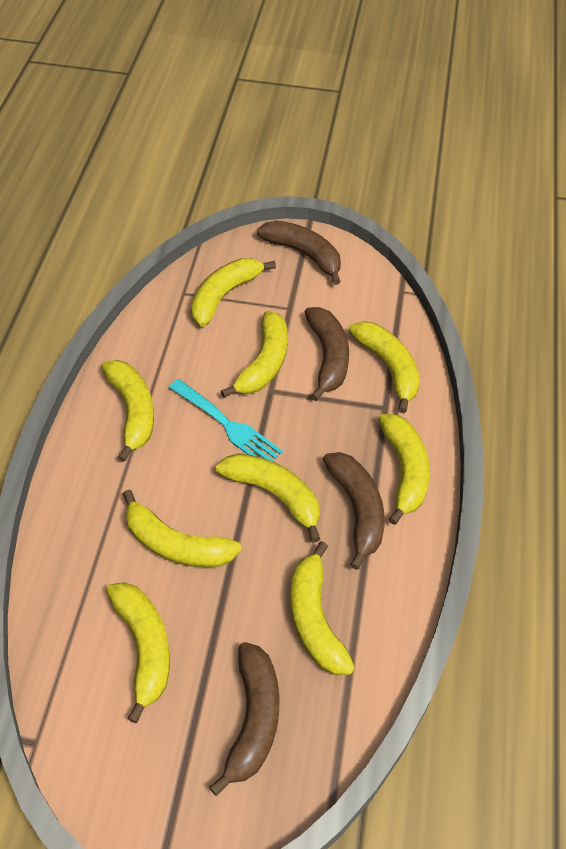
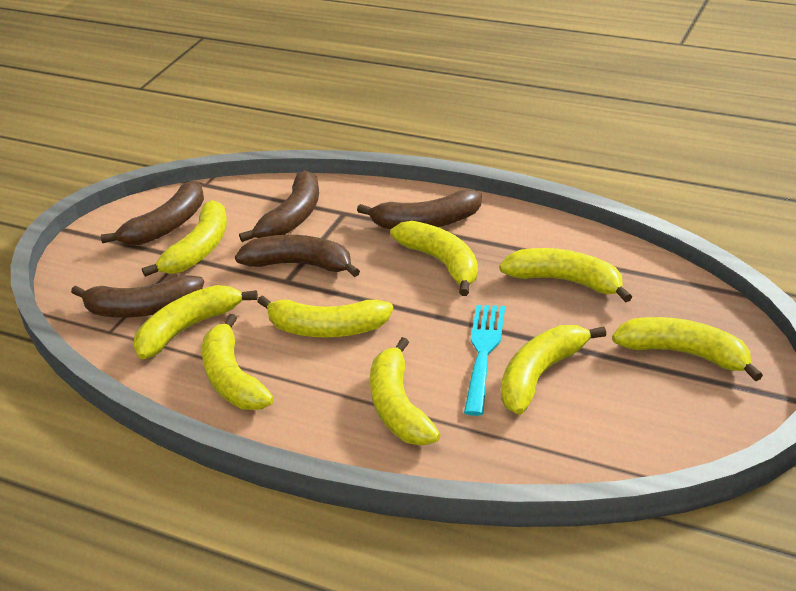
brown banana: 4 -> 5

